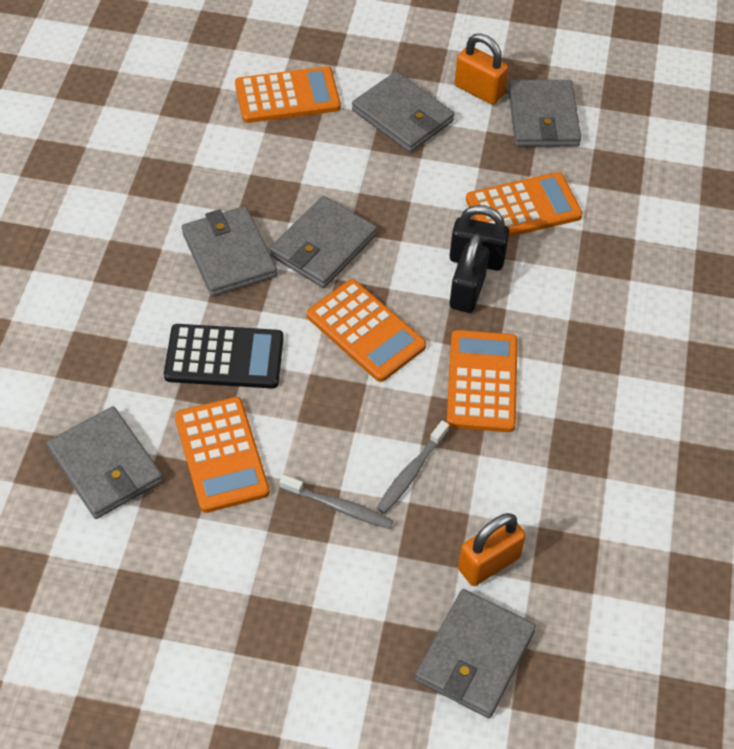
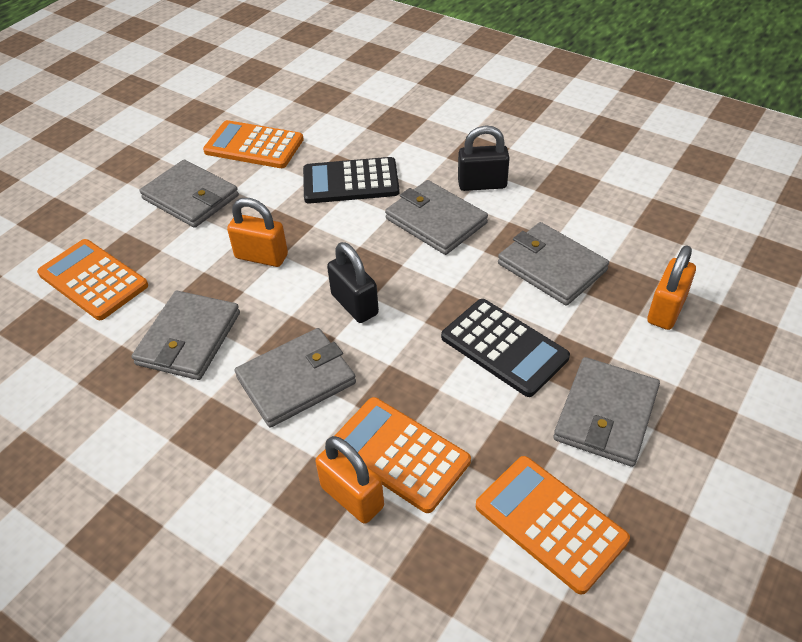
black calculator: 1 -> 2
grey toothbrush: 2 -> 0
orange calculator: 5 -> 4
orange padlock: 2 -> 3

